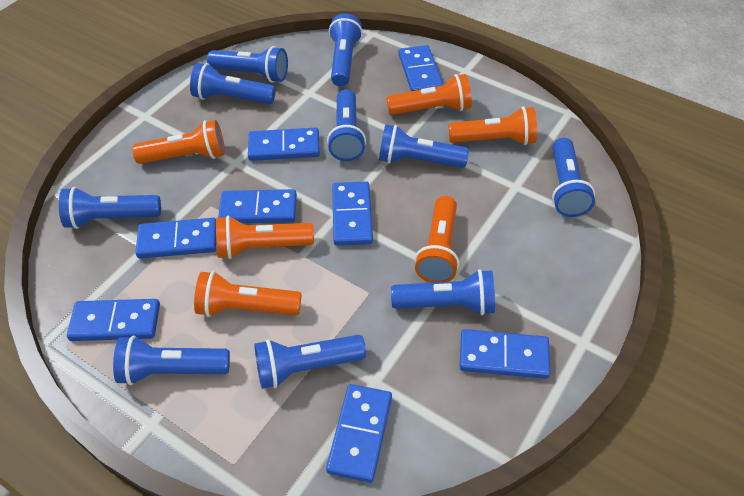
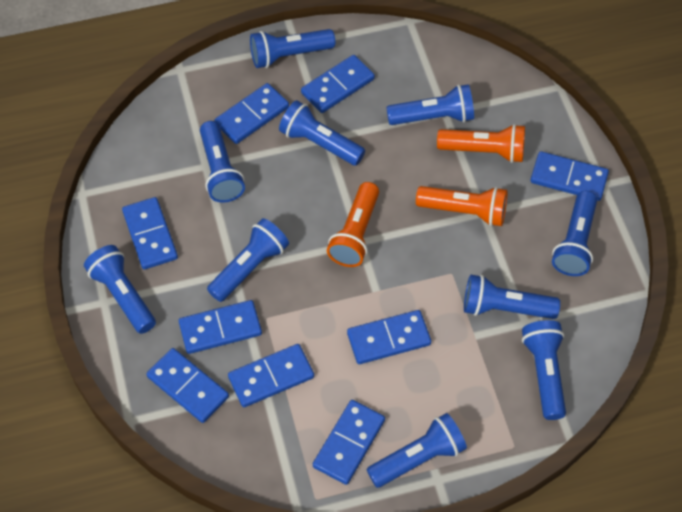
blue domino: 8 -> 9
orange flashlight: 6 -> 3

